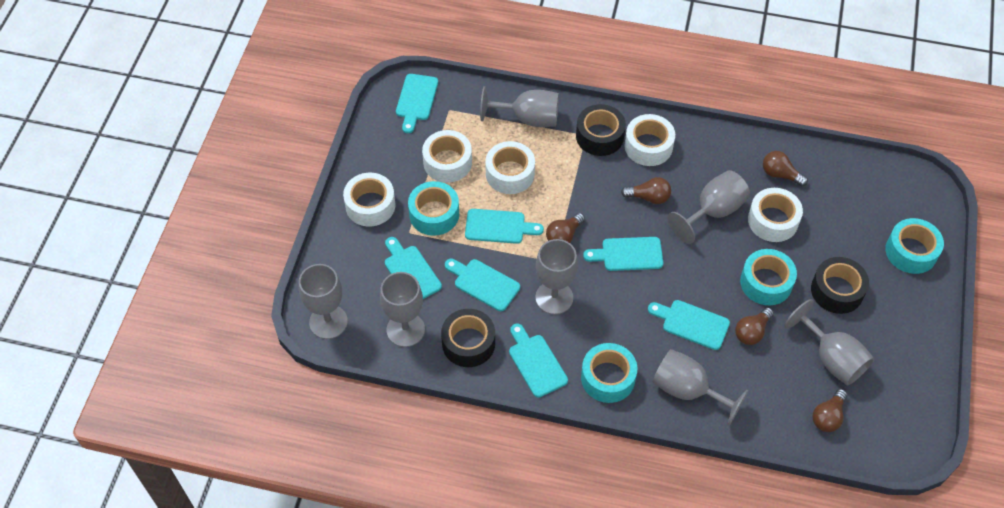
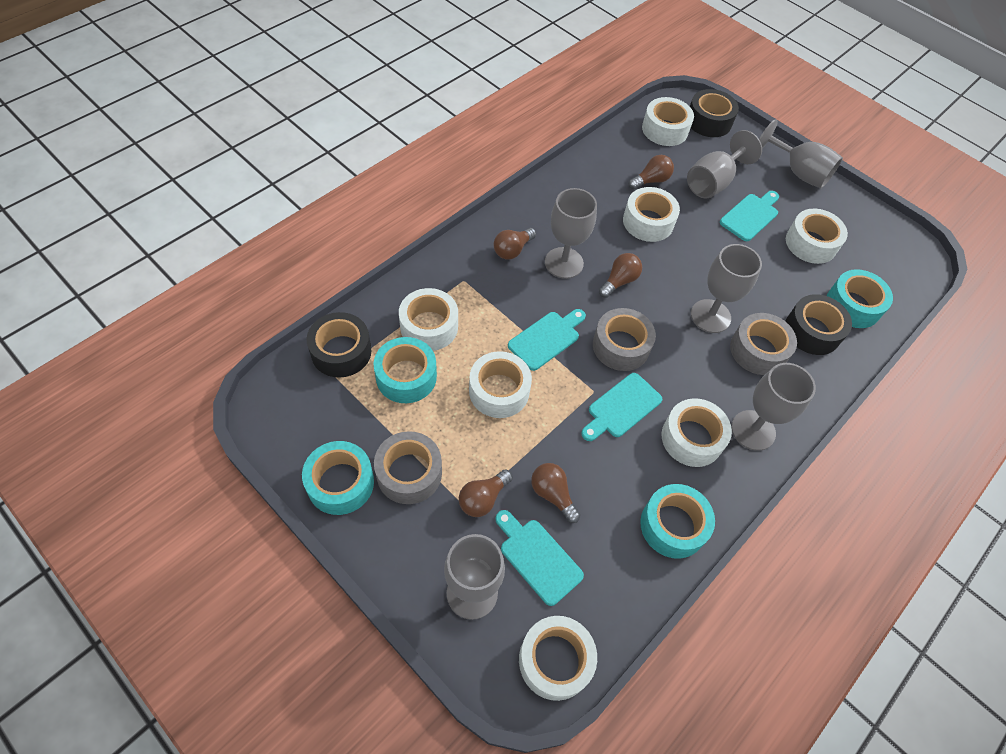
grey goblet: 7 -> 6
grey tape: 0 -> 3
turquoise cutting board: 7 -> 4
white tape: 5 -> 7

